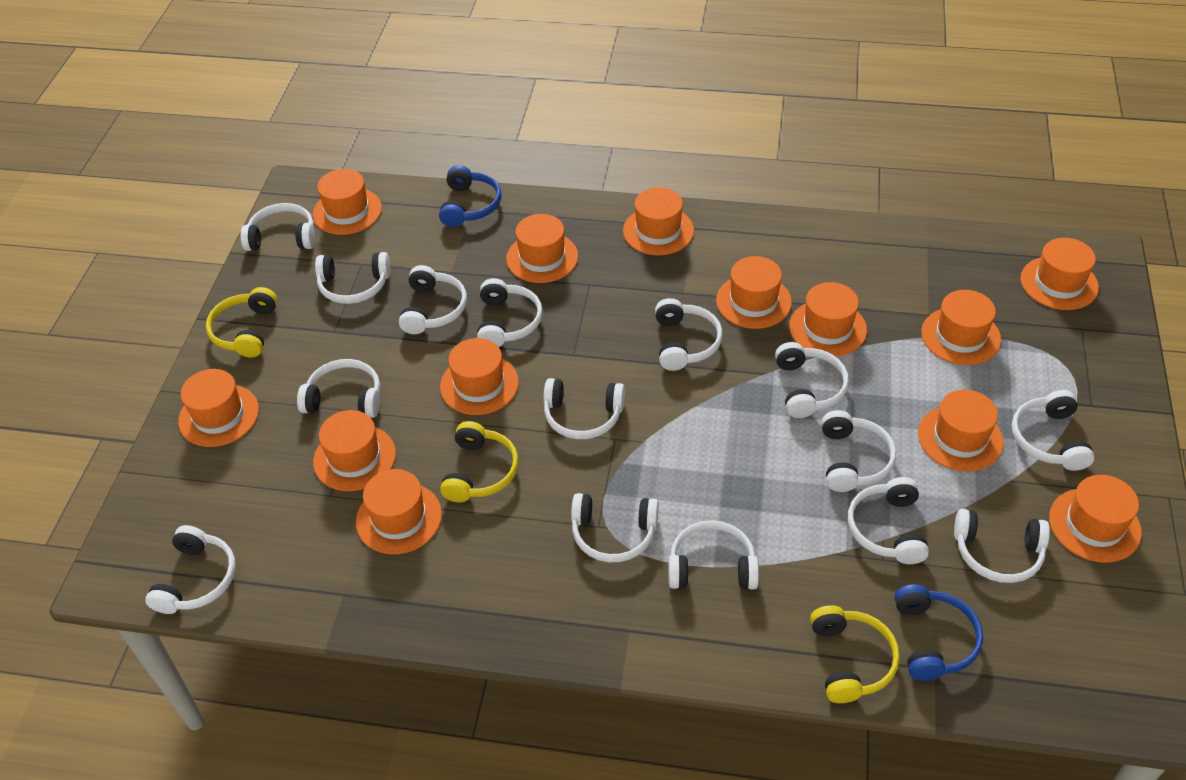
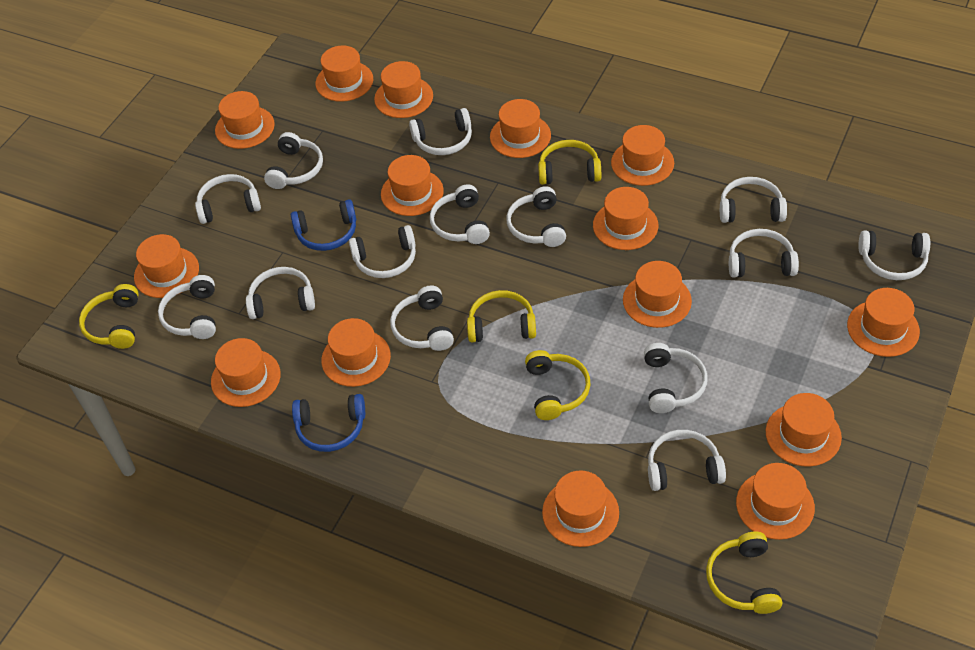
orange hat: 13 -> 15
white headphones: 15 -> 14
yellow headphones: 3 -> 5

